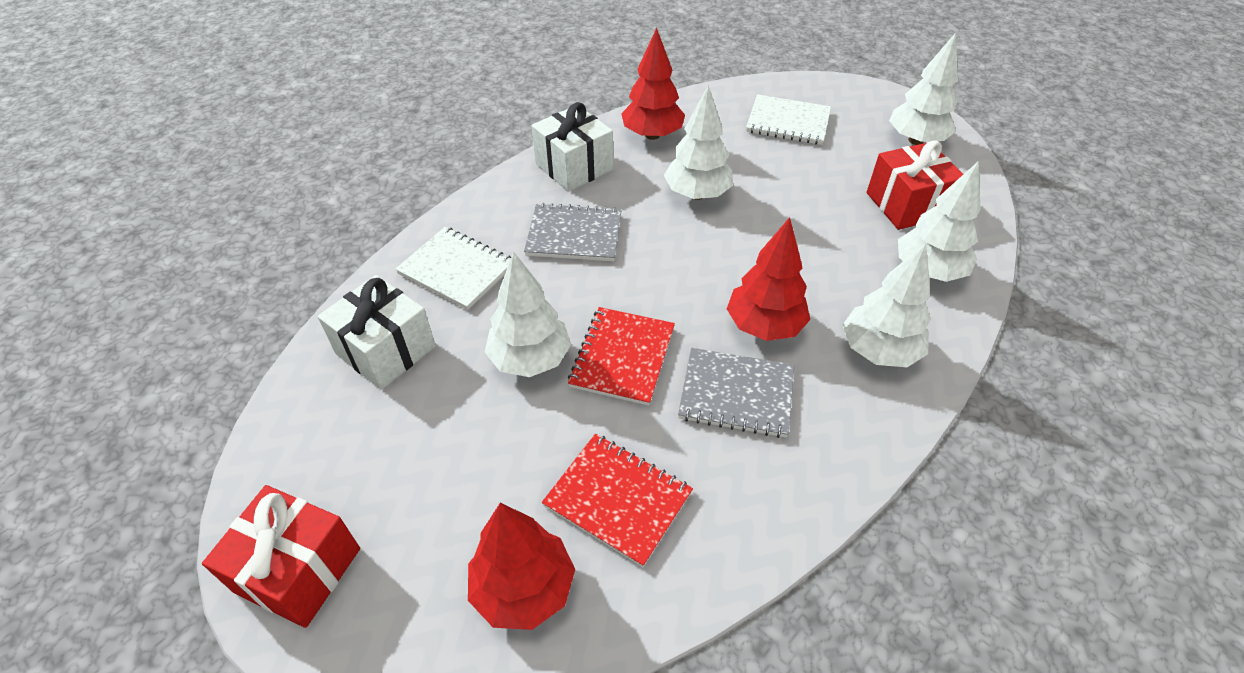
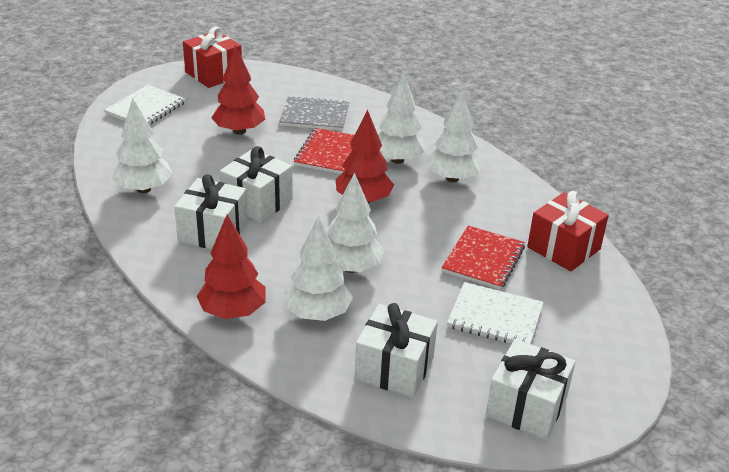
grey notebook: 2 -> 1
white gift: 2 -> 4

